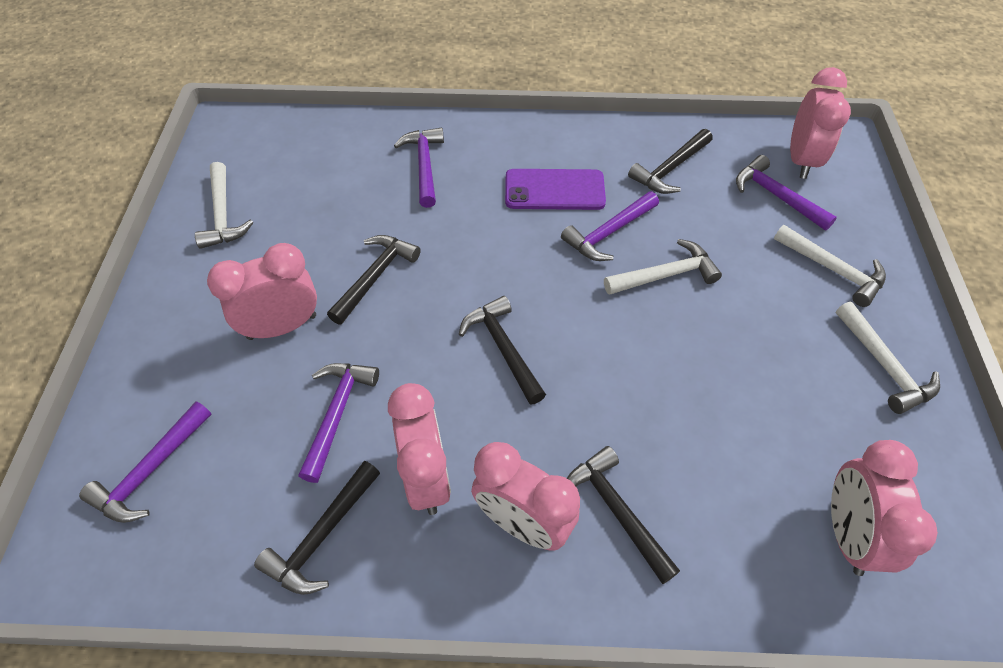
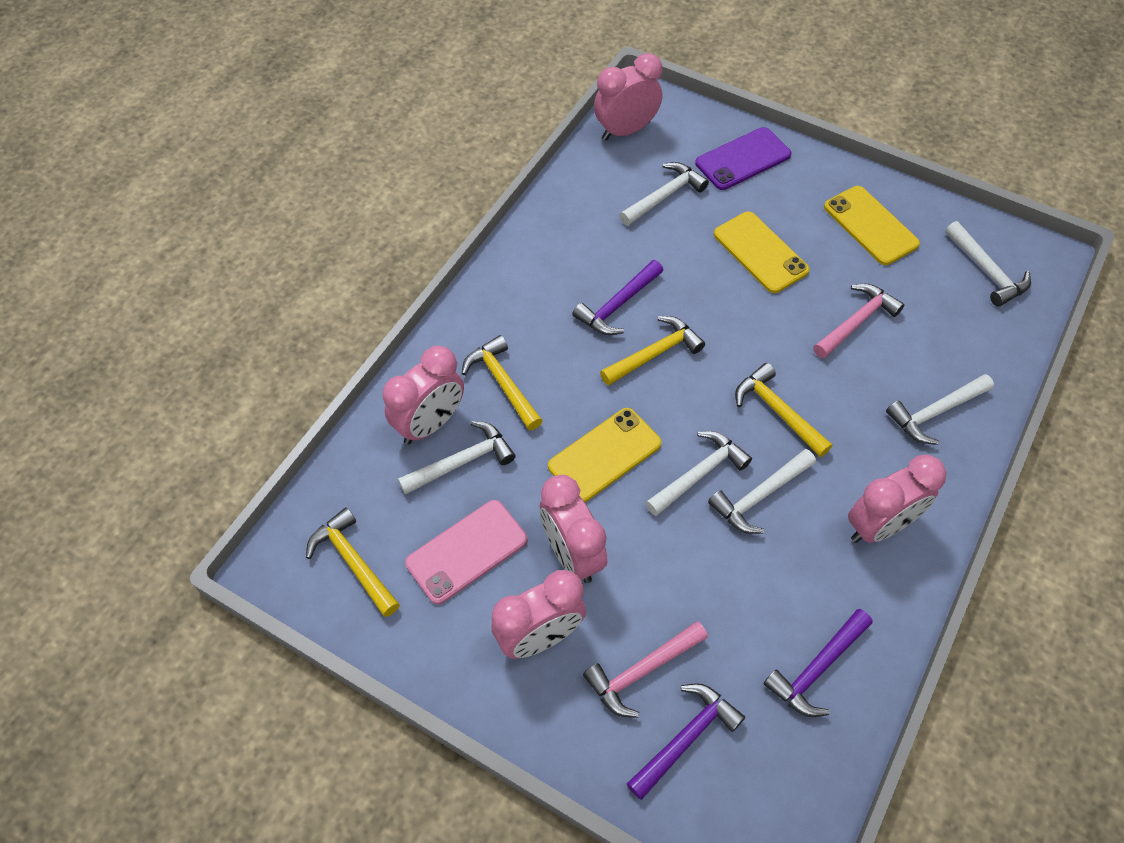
black hammer: 5 -> 0
pink hammer: 0 -> 2
pink phone: 0 -> 1
purple hammer: 5 -> 3
white hammer: 4 -> 6
yellow hammer: 0 -> 4
yellow phone: 0 -> 3

